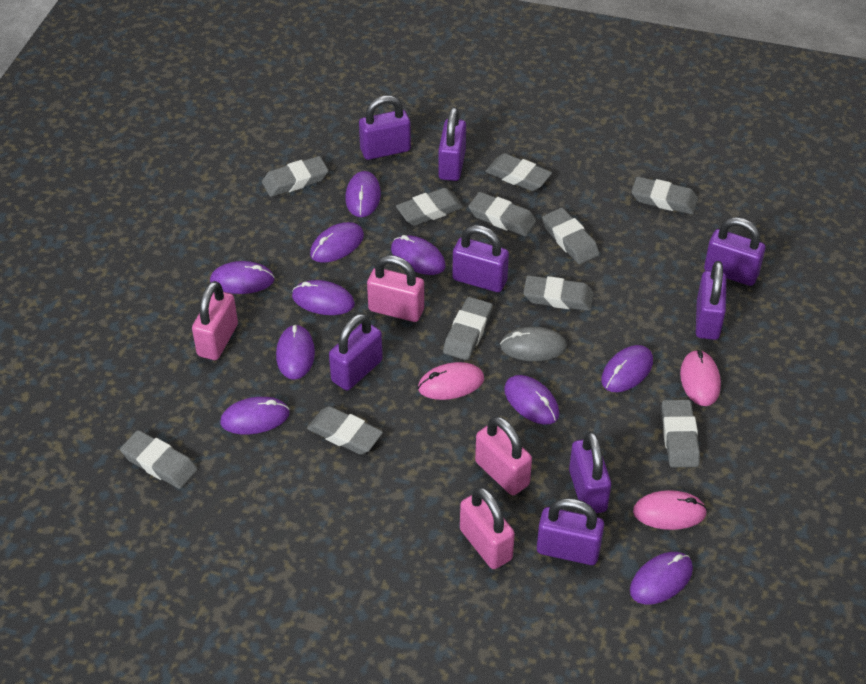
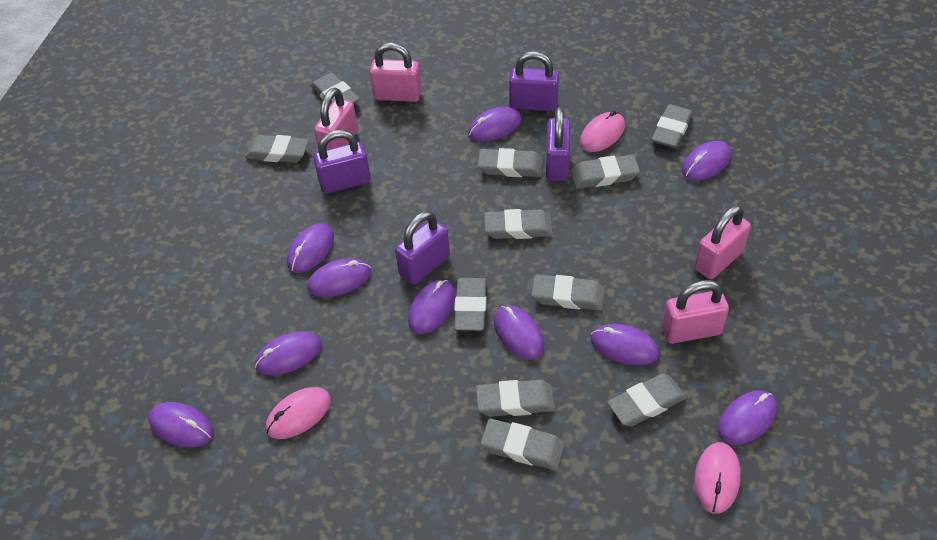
grey mouse: 1 -> 0
purple padlock: 8 -> 4

